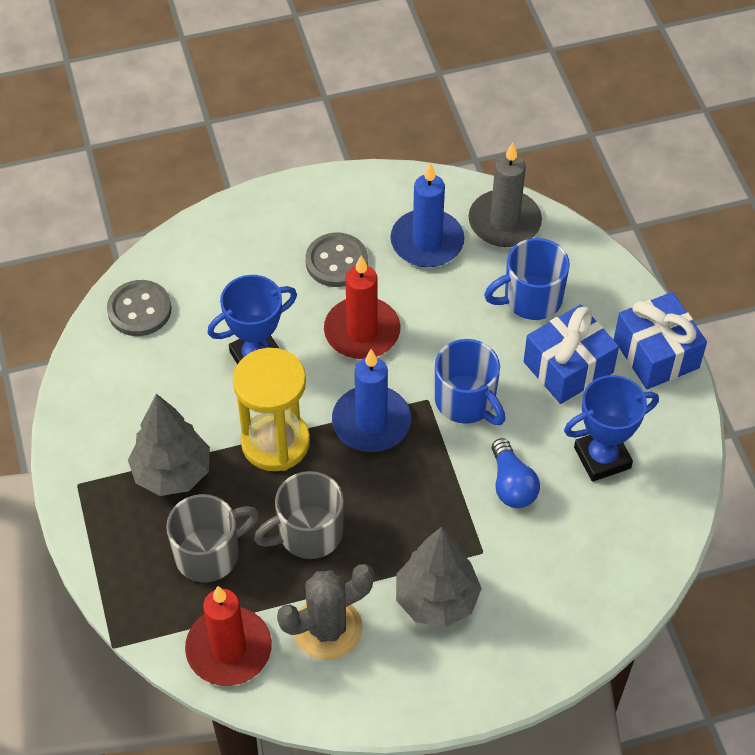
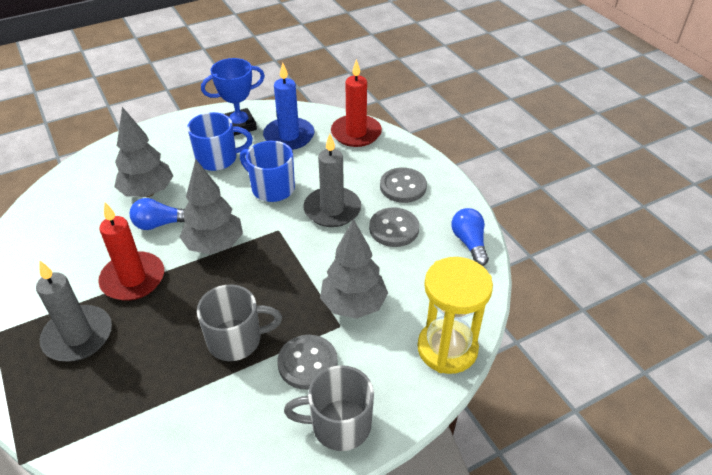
blue candle: 2 -> 1
blue gift: 2 -> 0
blue light bulb: 1 -> 2
blue trophy: 2 -> 1
grey button: 2 -> 3
grey cactus: 1 -> 0
grey candle: 1 -> 2
grey tree: 2 -> 3

